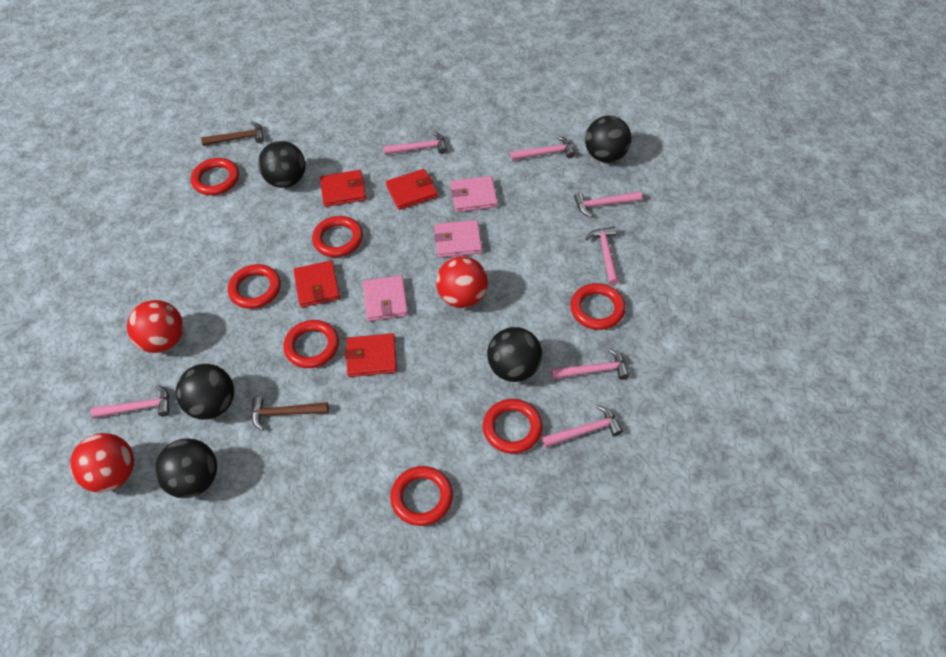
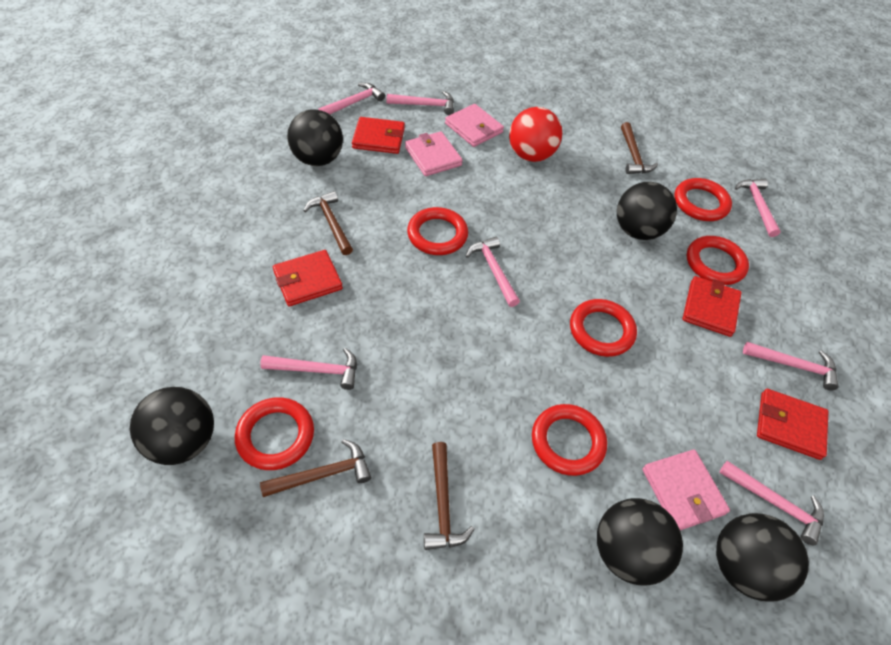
brown hammer: 2 -> 4
red ball: 3 -> 1
red ring: 7 -> 6

